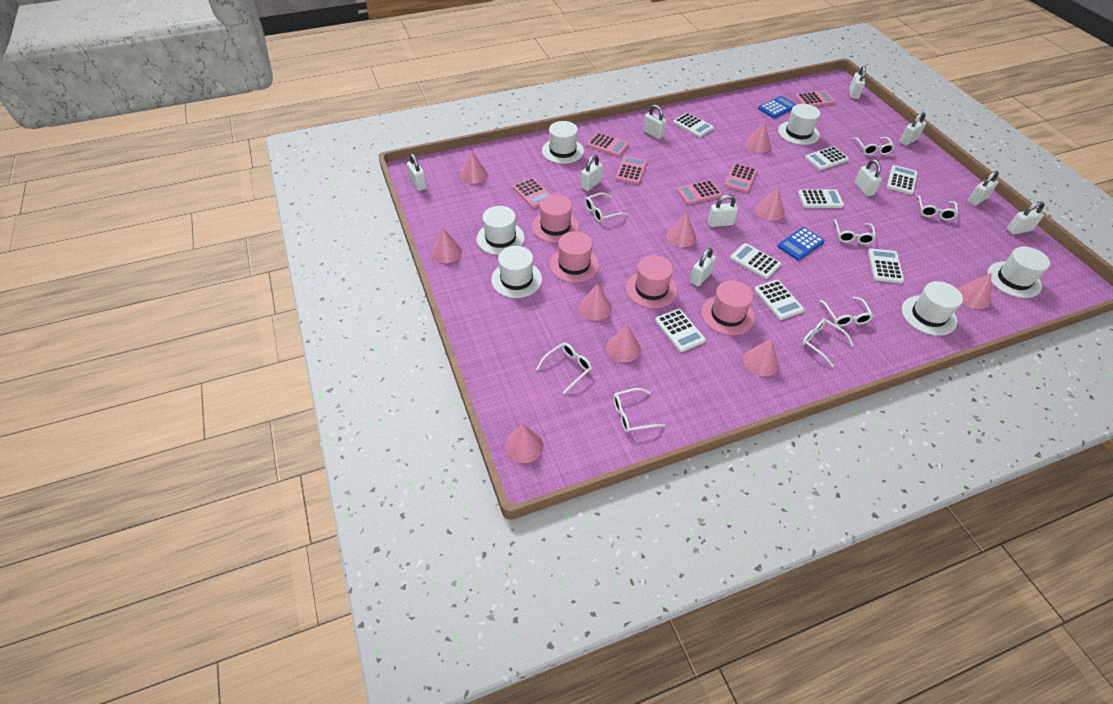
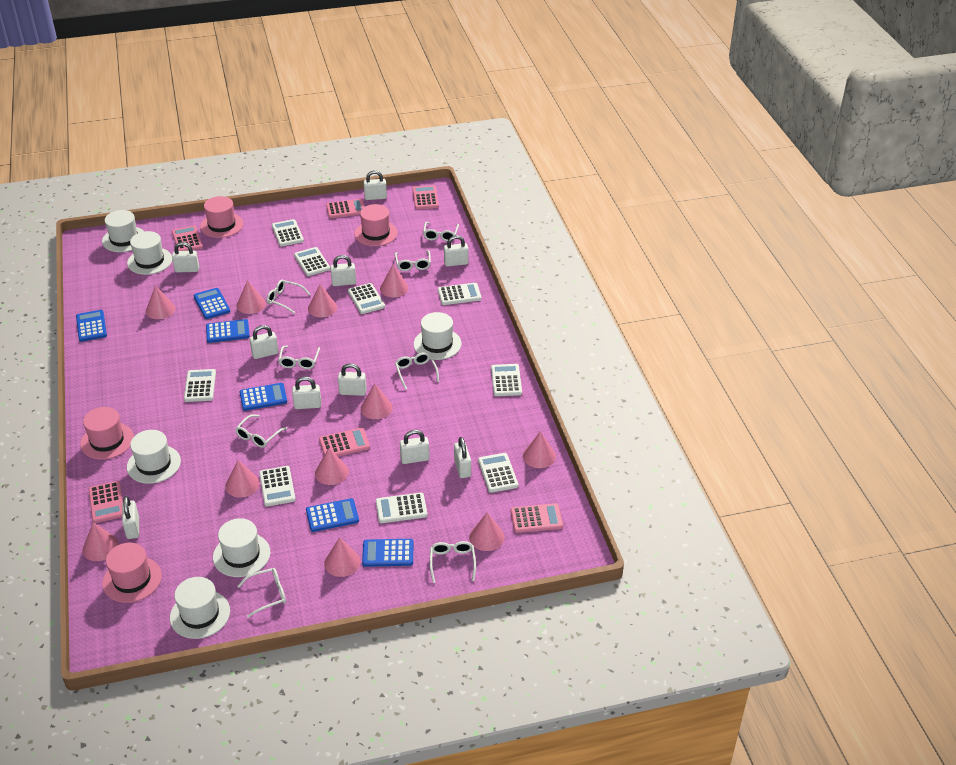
blue calculator: 2 -> 6
pink cone: 10 -> 11
white calculator: 8 -> 9

